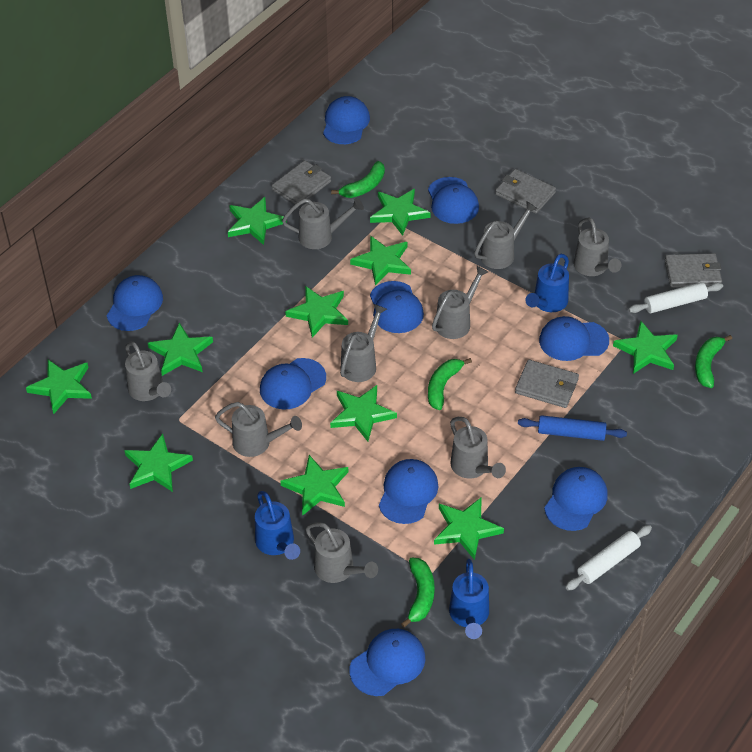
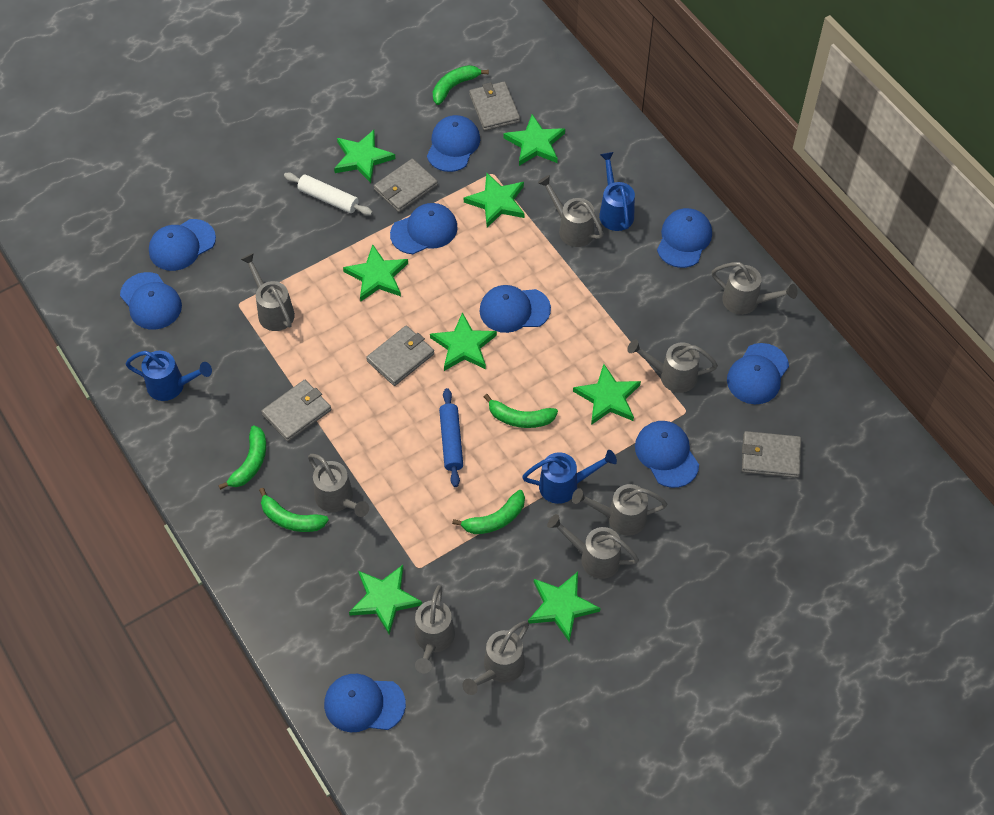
green banana: 4 -> 5
green star: 11 -> 8
grey wallet: 4 -> 5
white rolling pin: 2 -> 1

